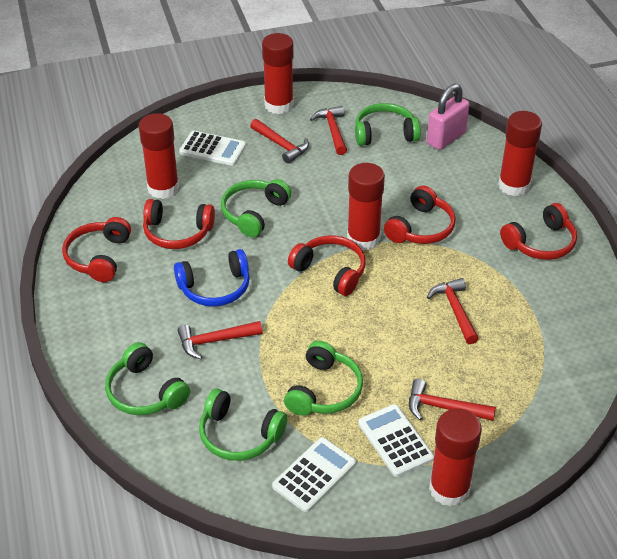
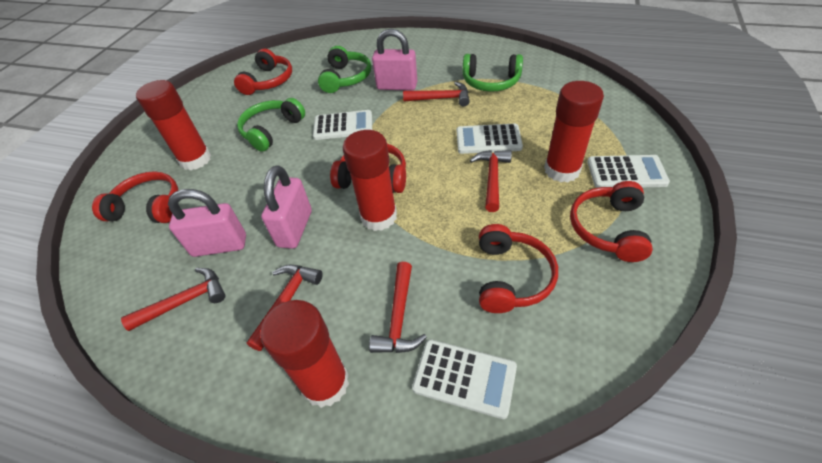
blue headphones: 1 -> 0
green headphones: 5 -> 3
pink padlock: 1 -> 3
red glue stick: 5 -> 4
white calculator: 3 -> 4

